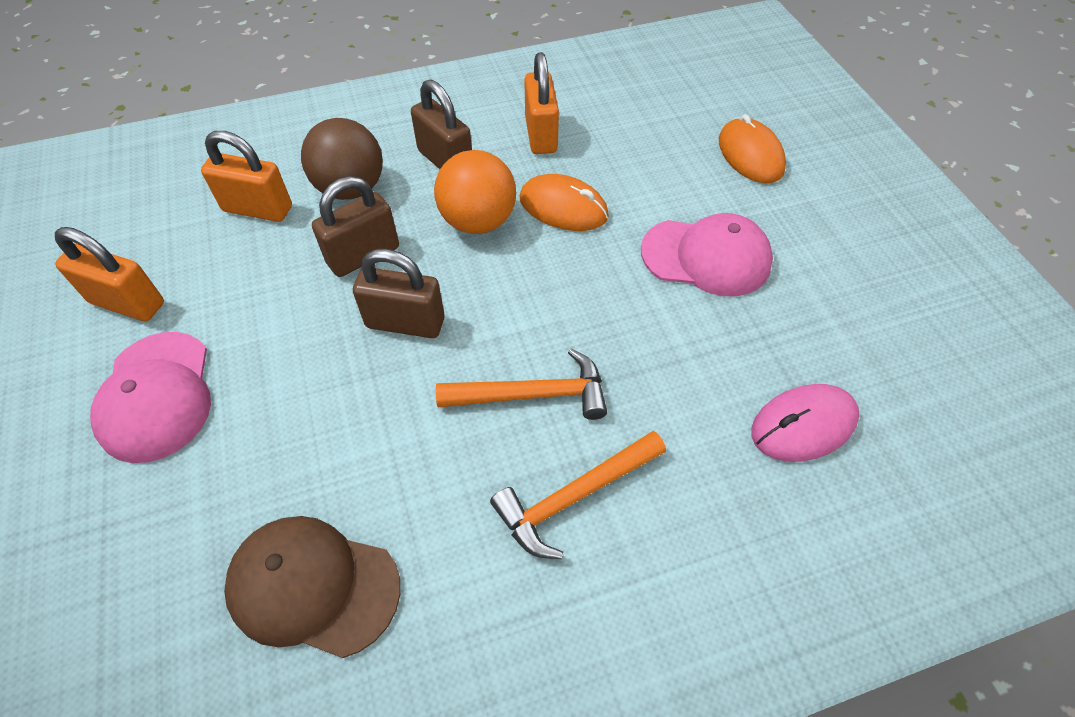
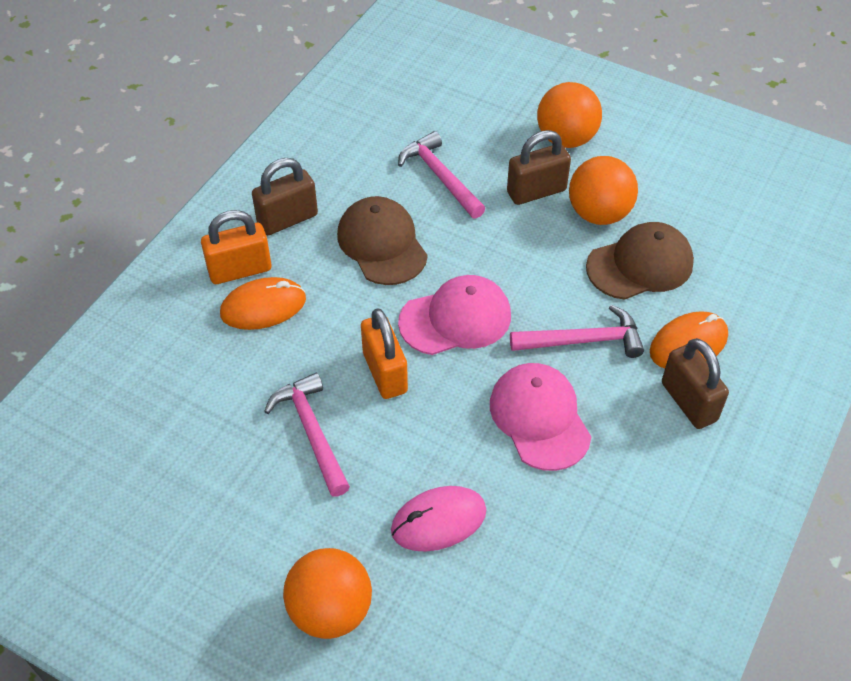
brown ball: 1 -> 0
brown cap: 1 -> 2
orange ball: 1 -> 3
orange hammer: 2 -> 0
orange padlock: 3 -> 2
pink hammer: 0 -> 3

